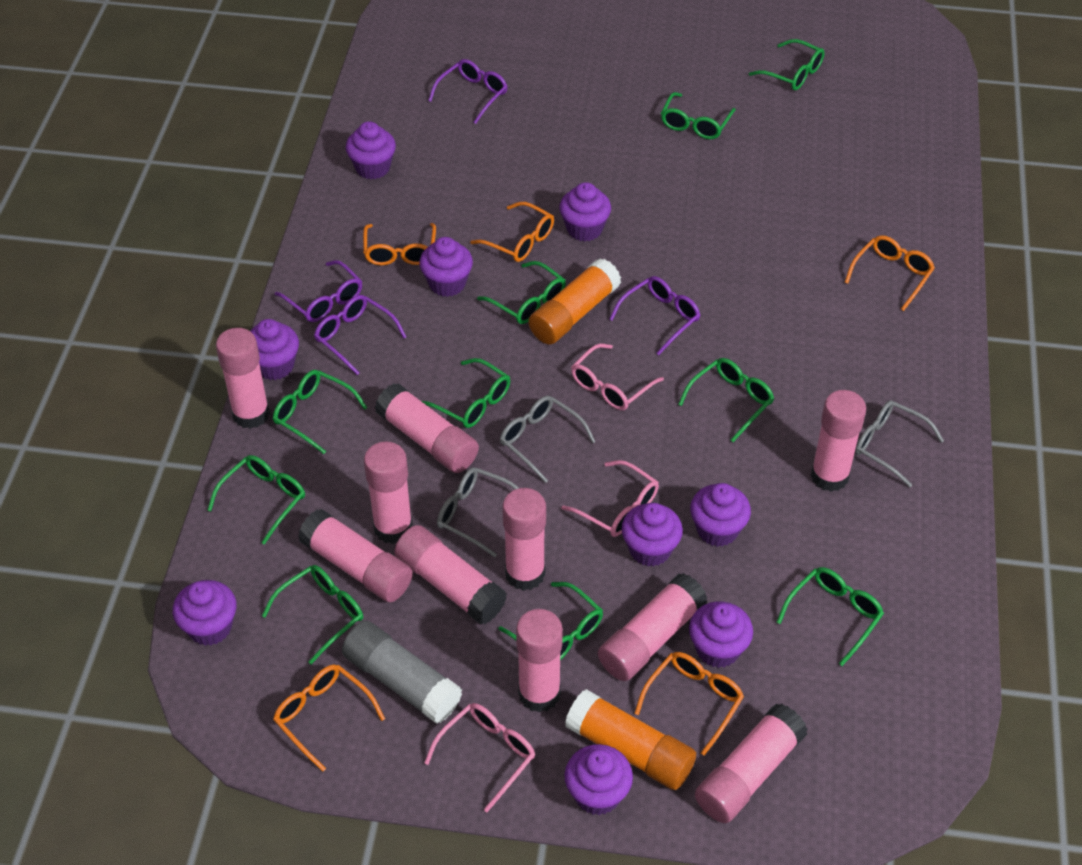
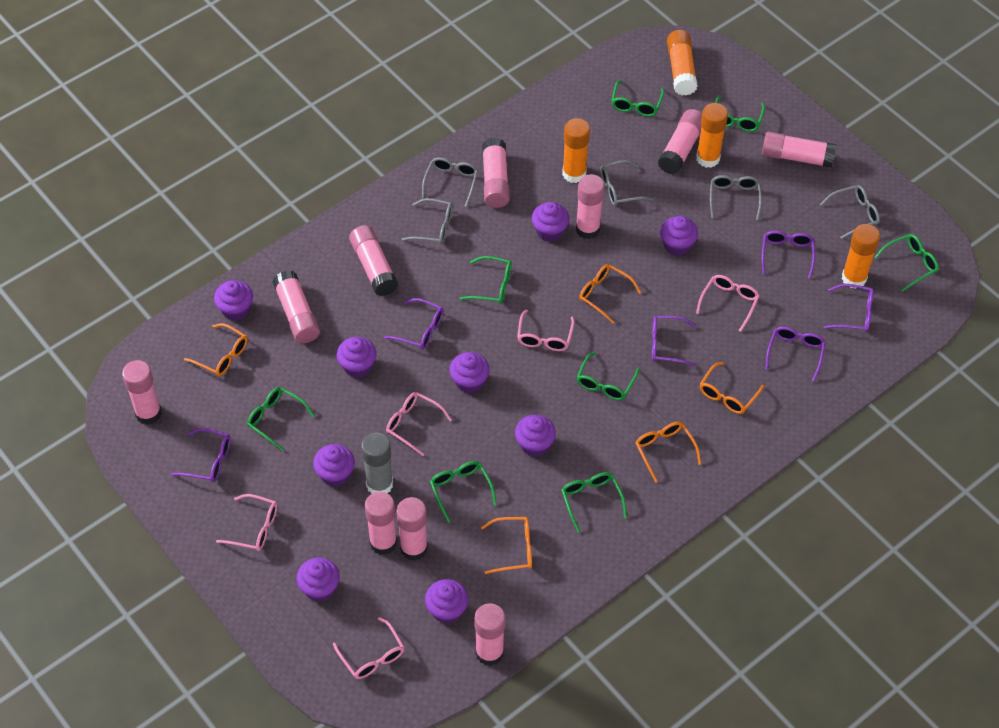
green glasses: 10 -> 8
grey glasses: 3 -> 5
orange glue stick: 2 -> 4
pink glasses: 3 -> 5
purple glasses: 4 -> 6

